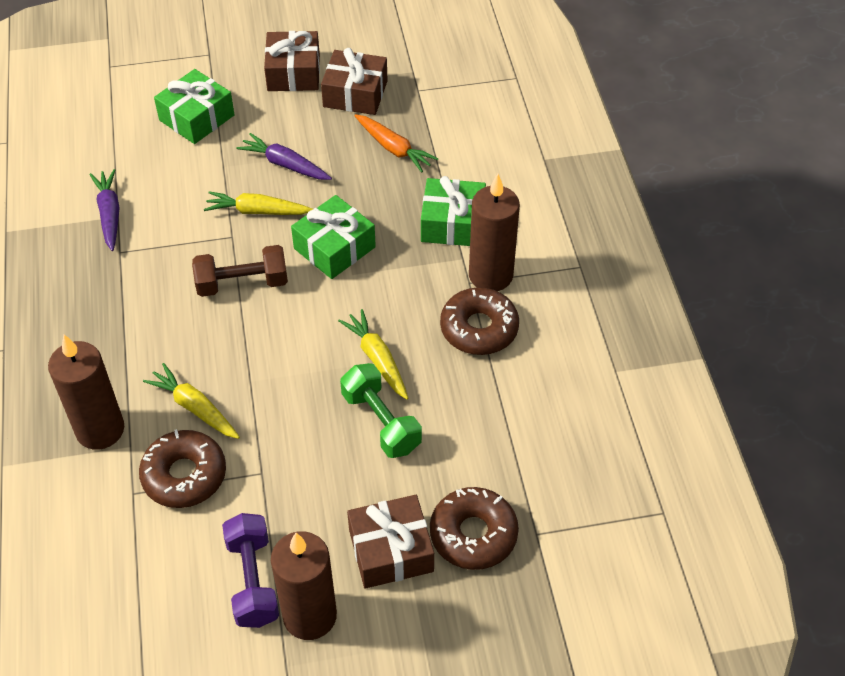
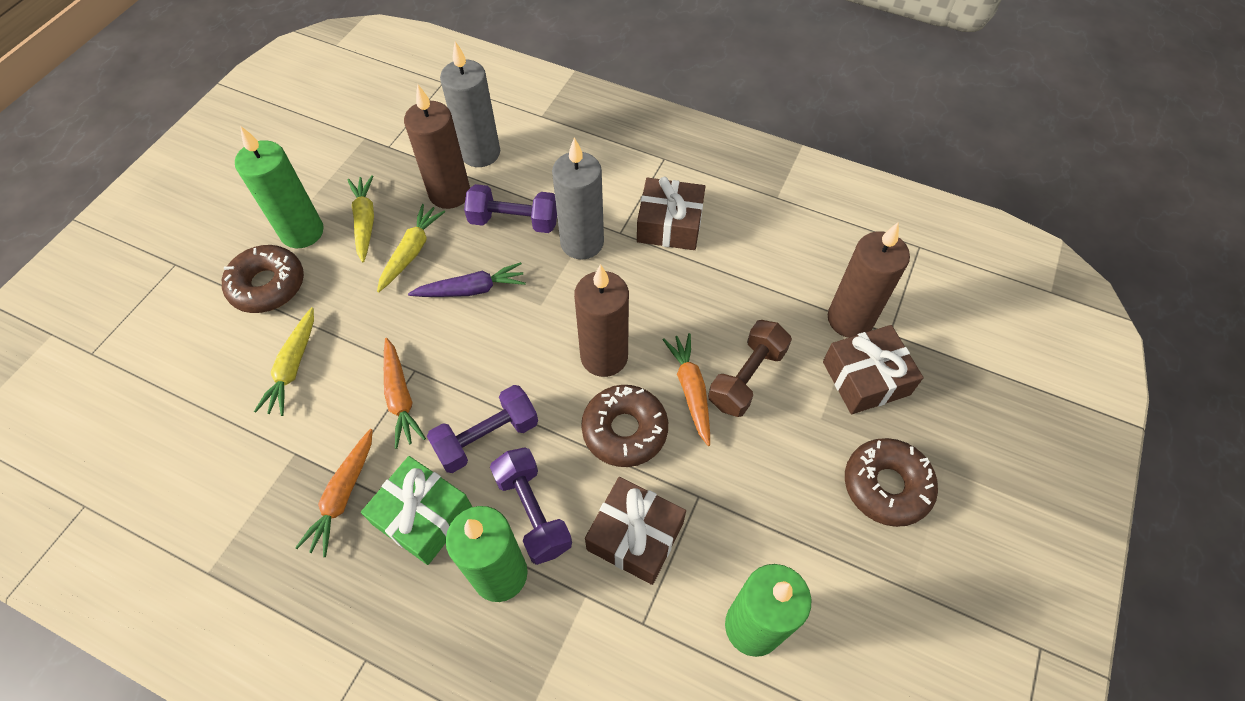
green candle: 0 -> 3
green dumbbell: 1 -> 0
green gift: 3 -> 1
grey candle: 0 -> 2
orange carrot: 1 -> 3
purple carrot: 2 -> 1
purple dumbbell: 1 -> 3

